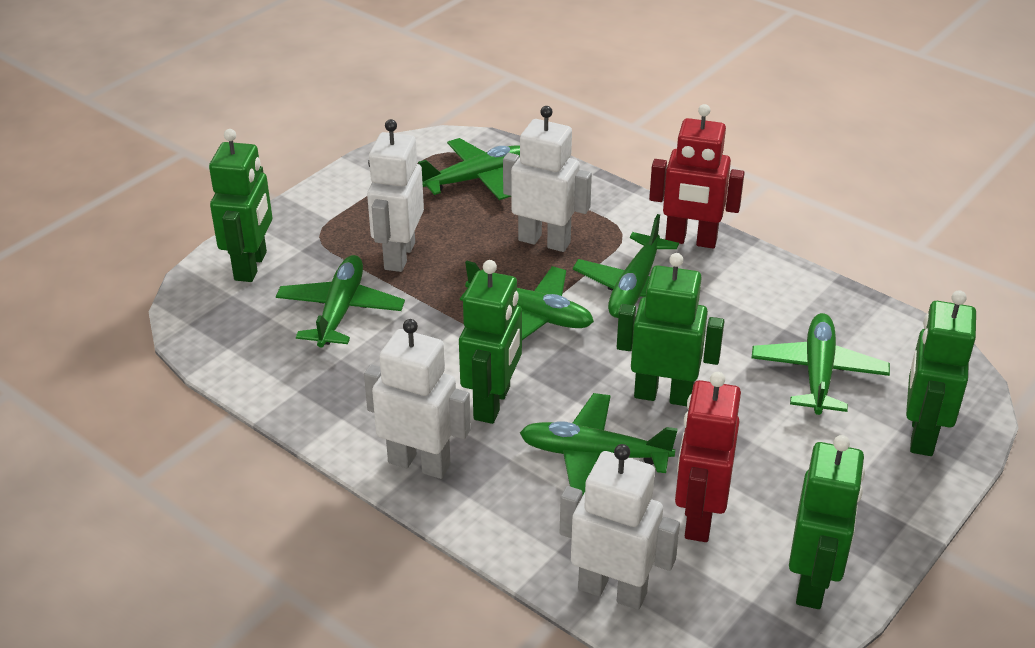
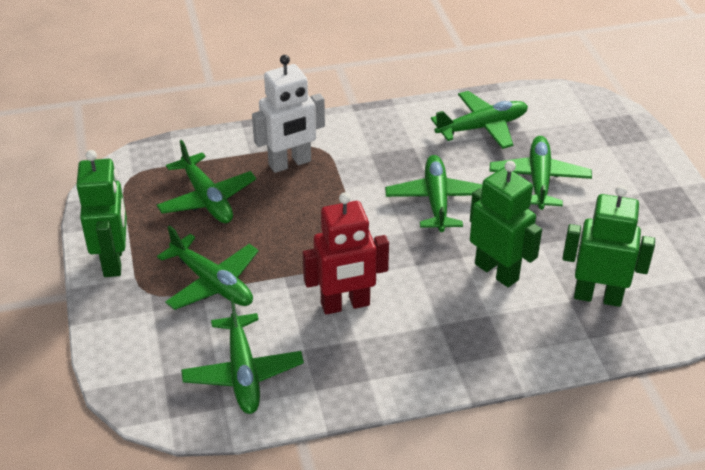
green robot: 5 -> 3
red robot: 2 -> 1
white robot: 4 -> 1

